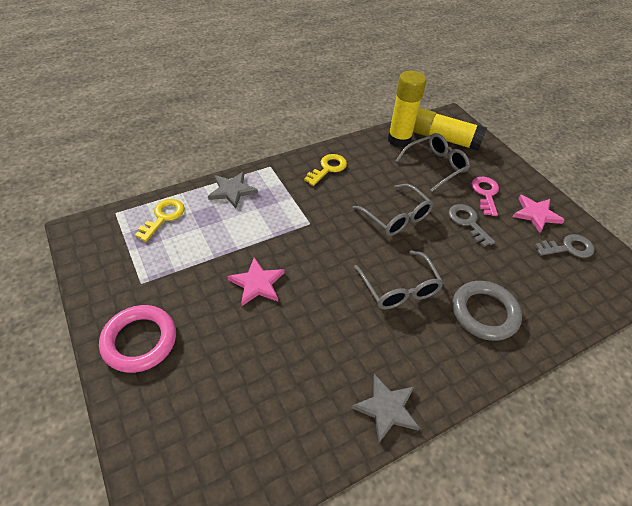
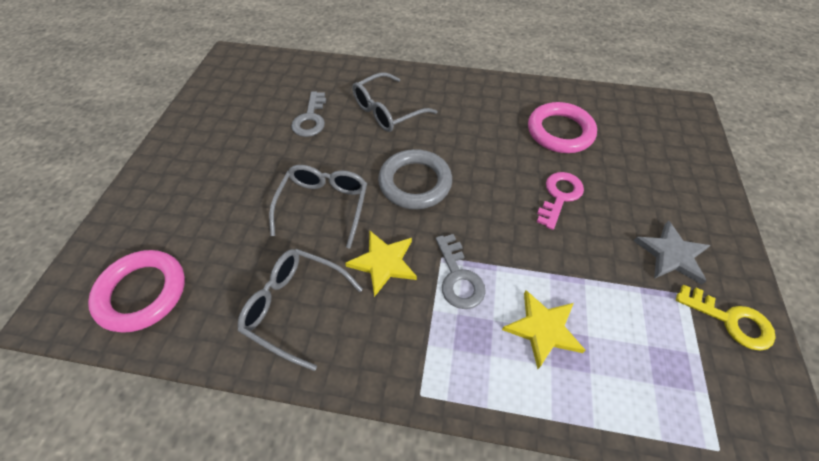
grey star: 2 -> 1
pink ring: 1 -> 2
pink star: 2 -> 0
yellow glue stick: 2 -> 0
yellow key: 2 -> 1
yellow star: 0 -> 2

